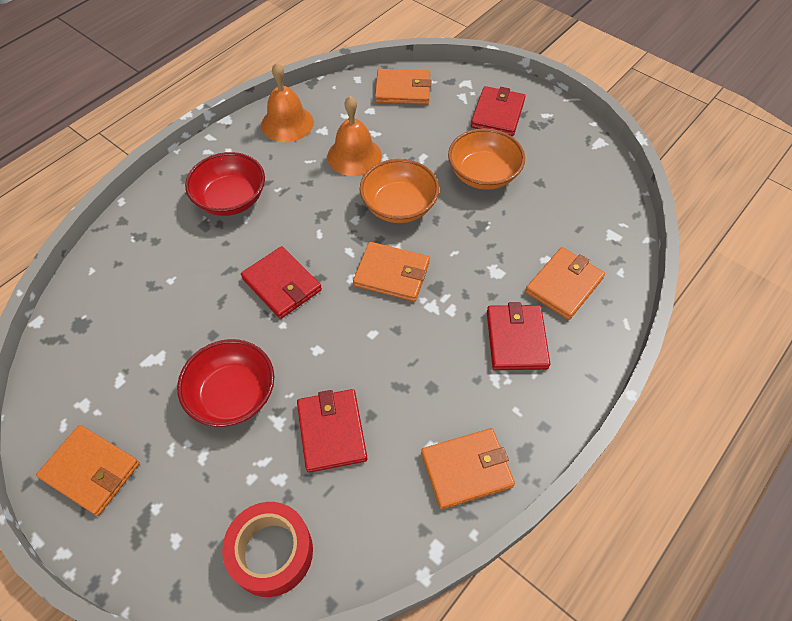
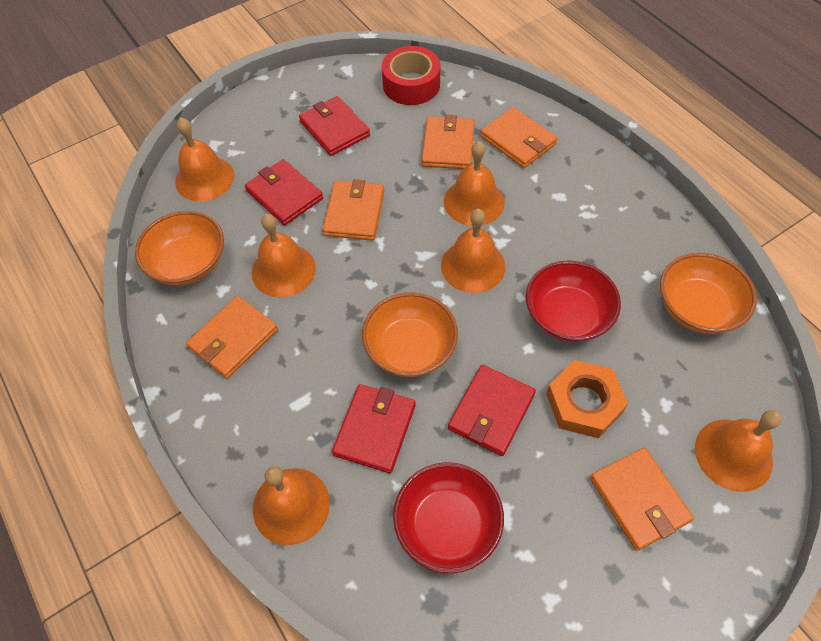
orange bell: 2 -> 6
orange bowl: 2 -> 3
orange nut: 0 -> 1

